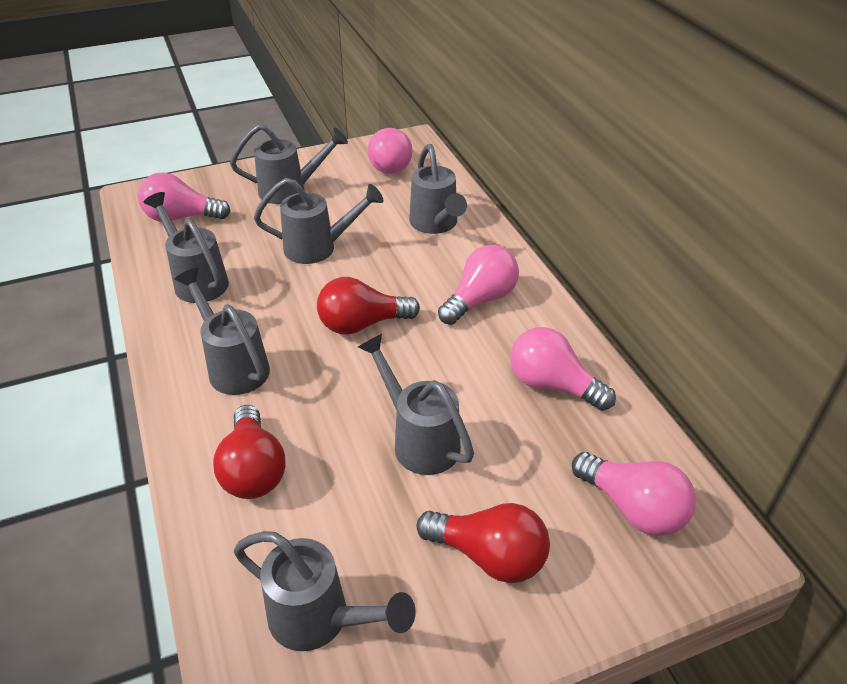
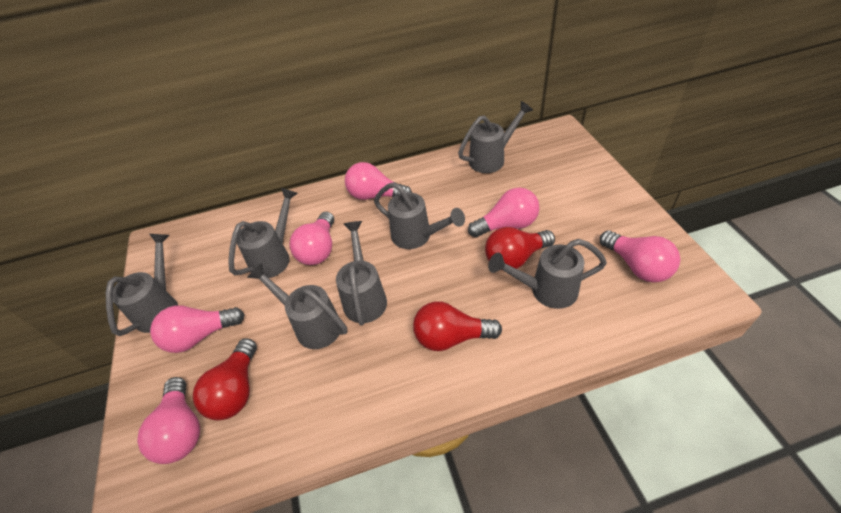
pink light bulb: 5 -> 6

